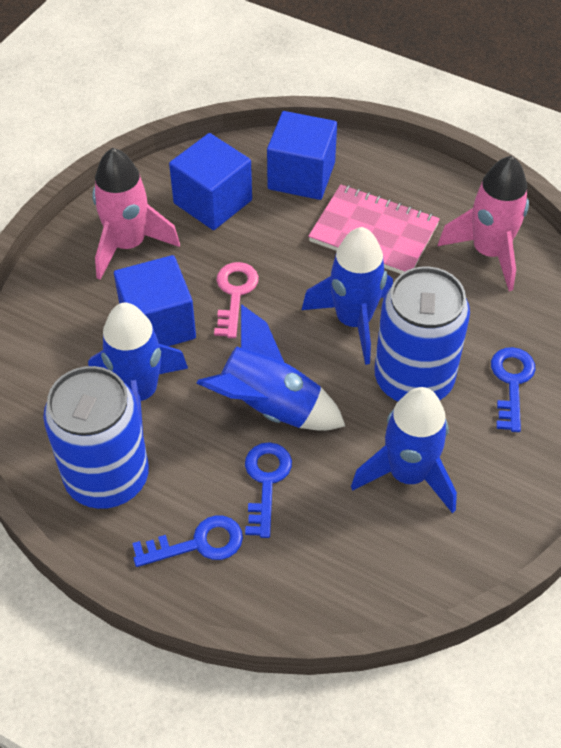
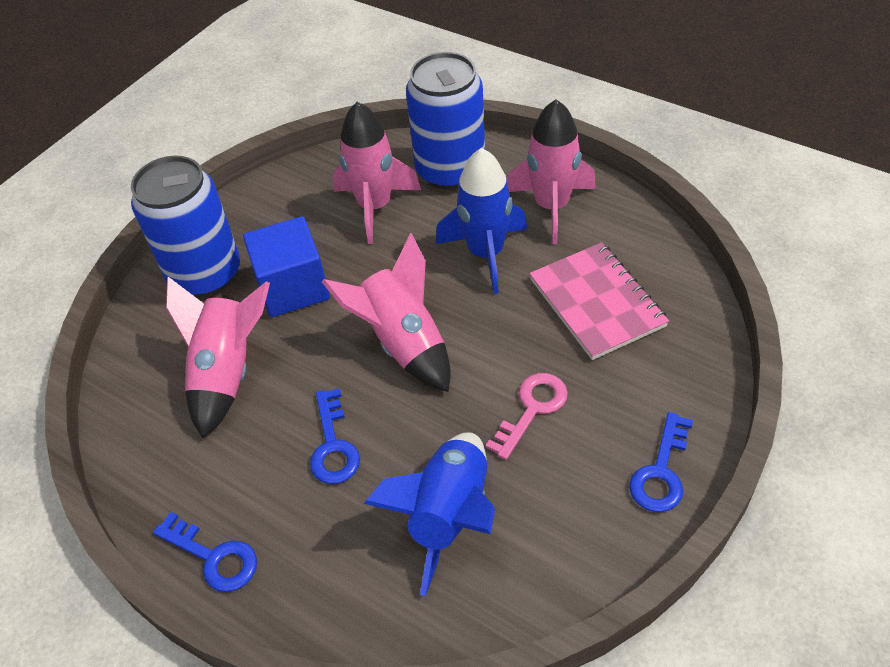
blue cube: 3 -> 1
blue rocket: 4 -> 2
pink rocket: 2 -> 4

